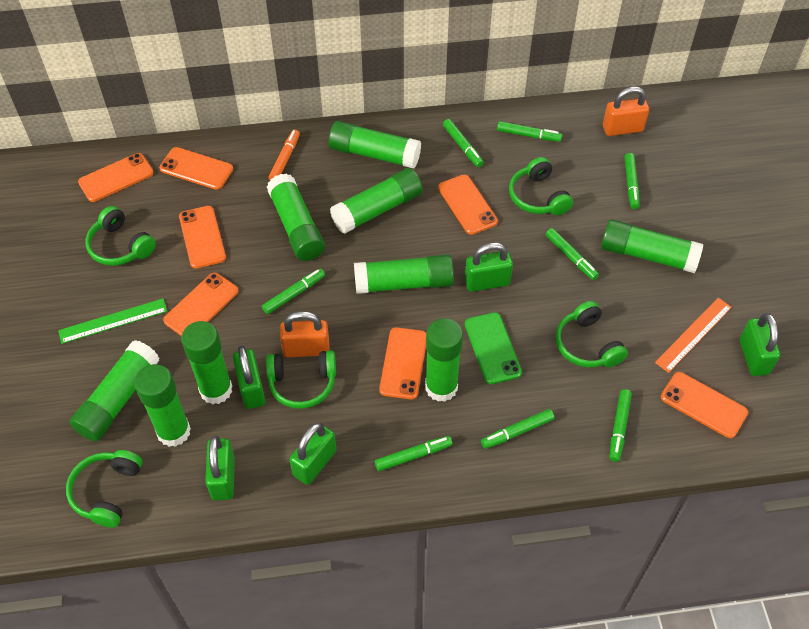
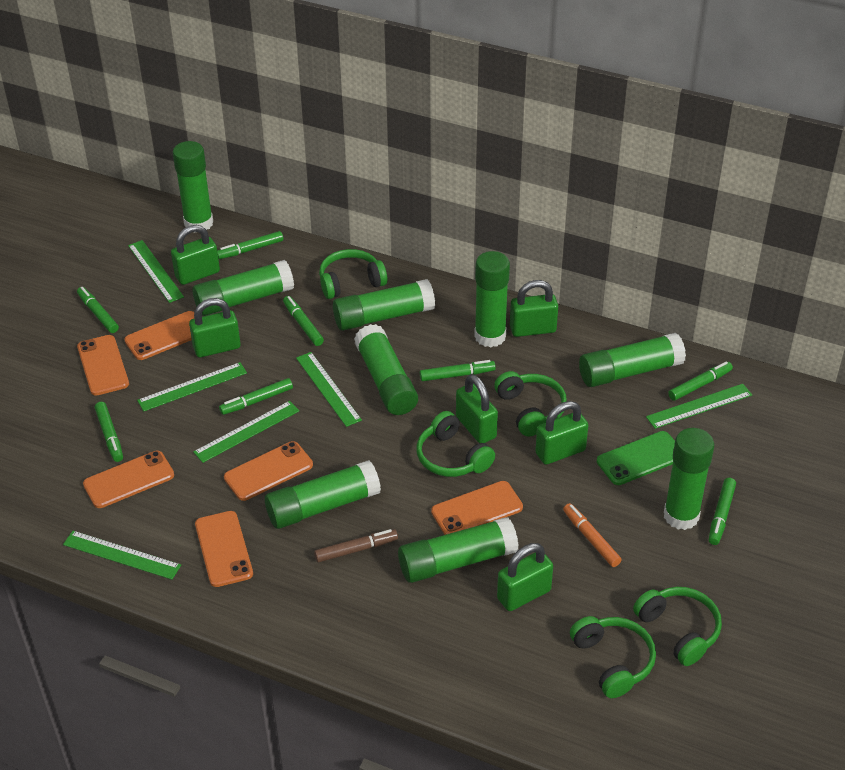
brown marker: 0 -> 1
green padlock: 5 -> 6
green ruler: 1 -> 6
orange padlock: 2 -> 0
orange phone: 7 -> 6
orange ruler: 1 -> 0

